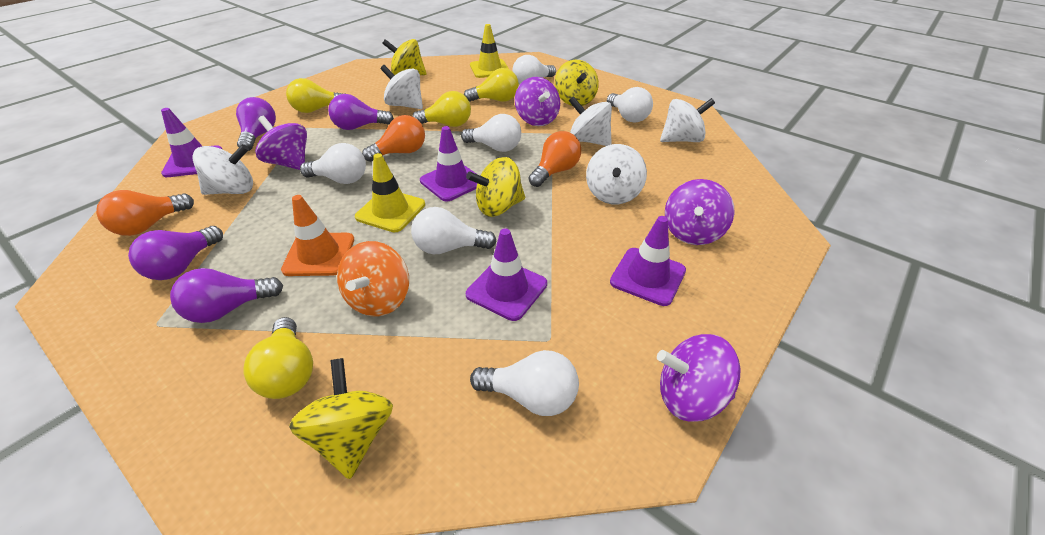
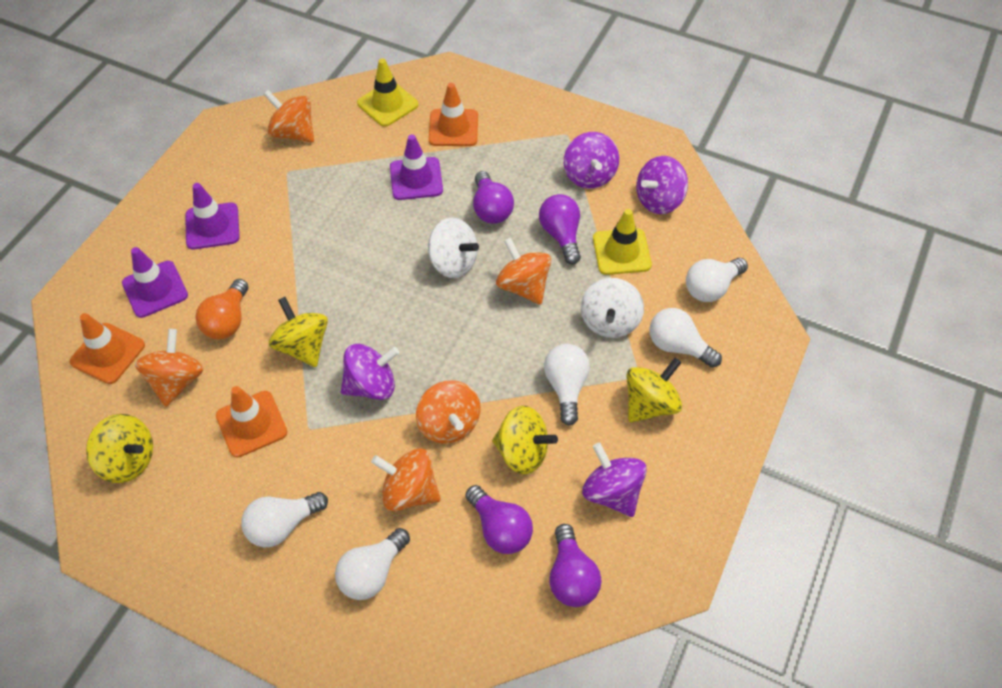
orange light bulb: 3 -> 1
orange spinning top: 1 -> 5
orange traffic cone: 1 -> 3
purple traffic cone: 4 -> 3
white light bulb: 6 -> 5
white spinning top: 5 -> 2
yellow light bulb: 4 -> 0

